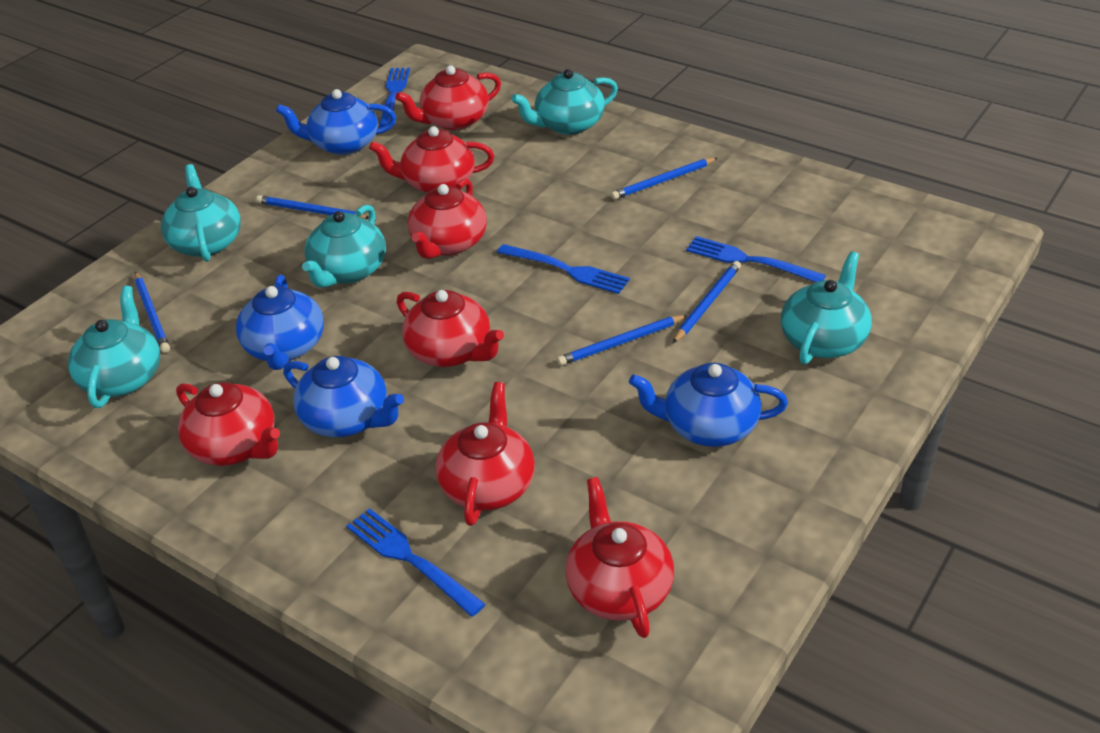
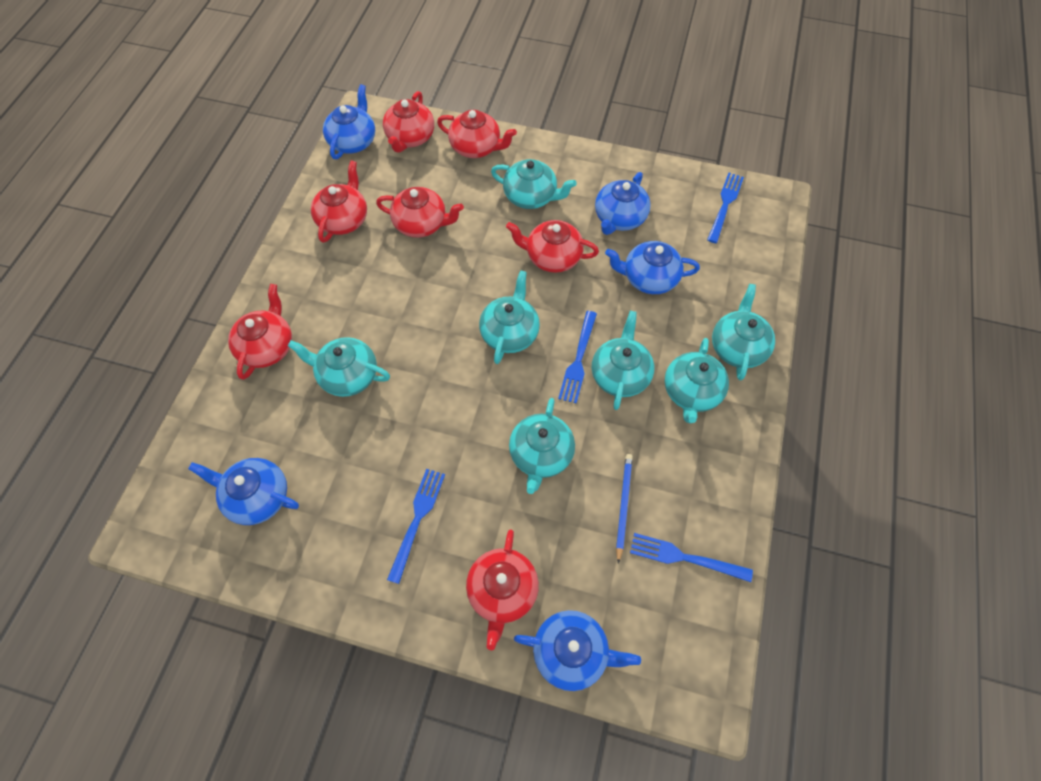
blue pencil: 5 -> 1
blue teapot: 4 -> 5
turquoise teapot: 5 -> 7

